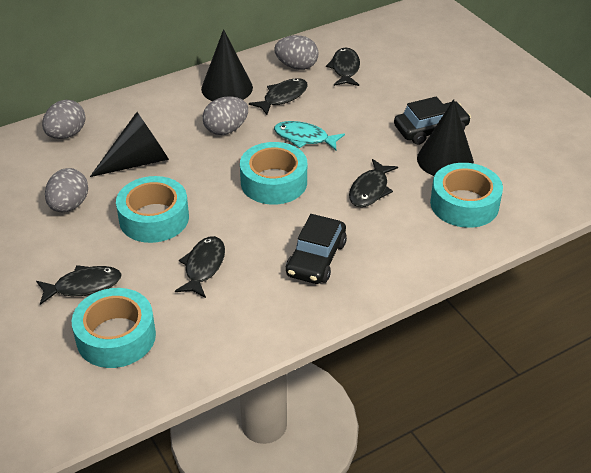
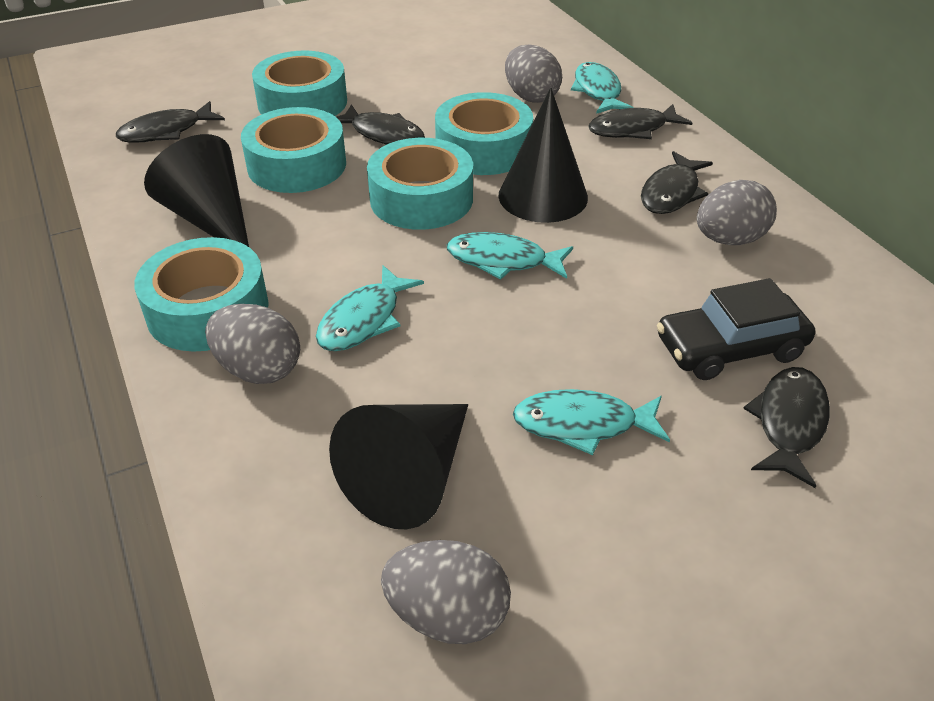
black car: 2 -> 1
turquoise fish: 1 -> 4
turquoise tape: 4 -> 5

